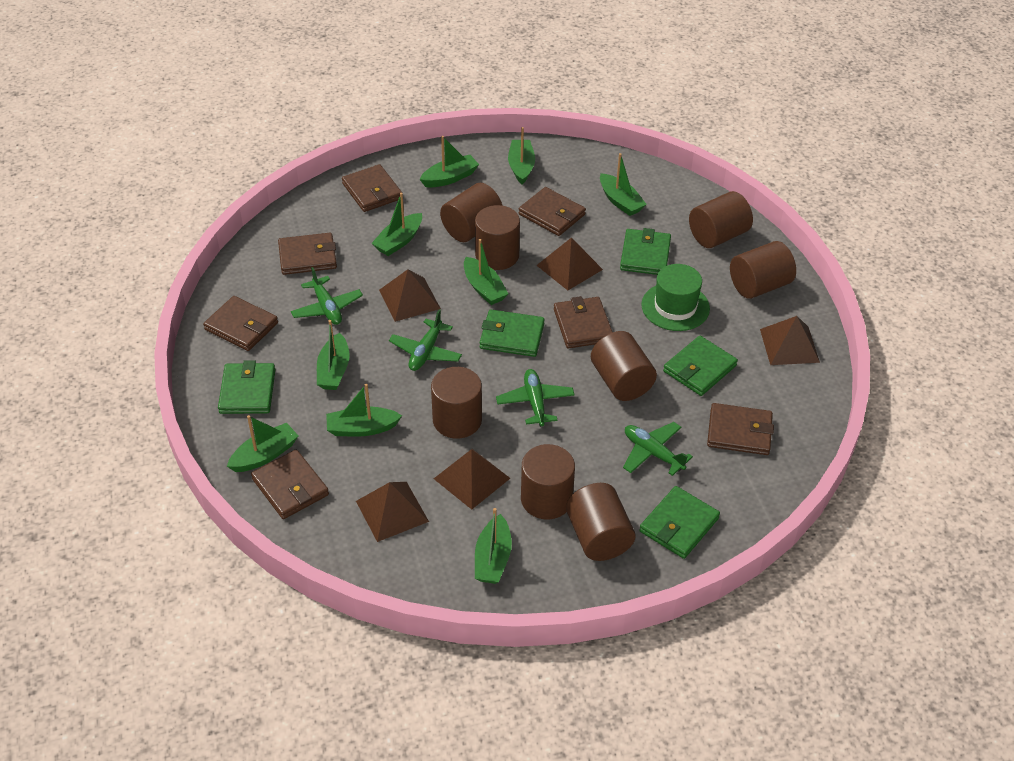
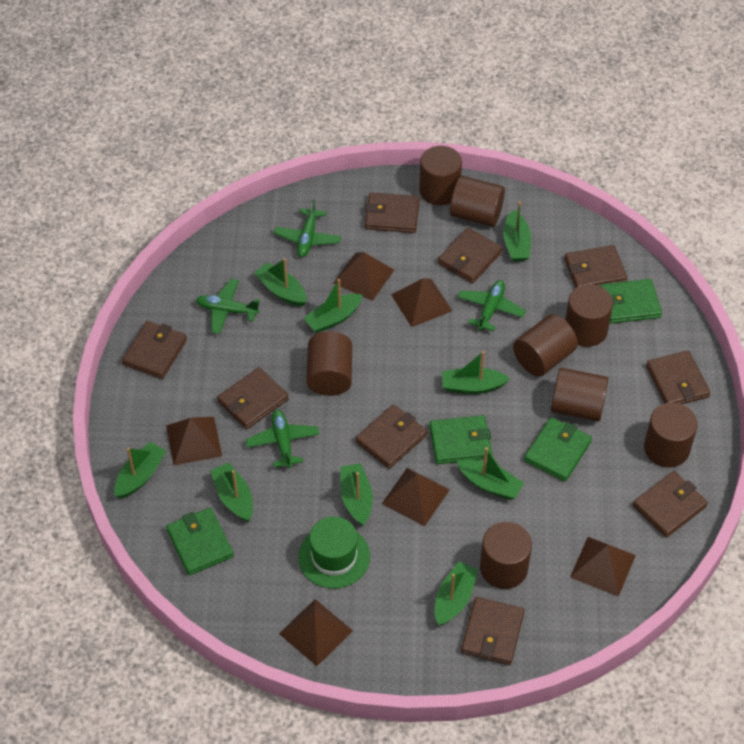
brown pyramid: 5 -> 6
brown wallet: 7 -> 9
green wallet: 5 -> 4

